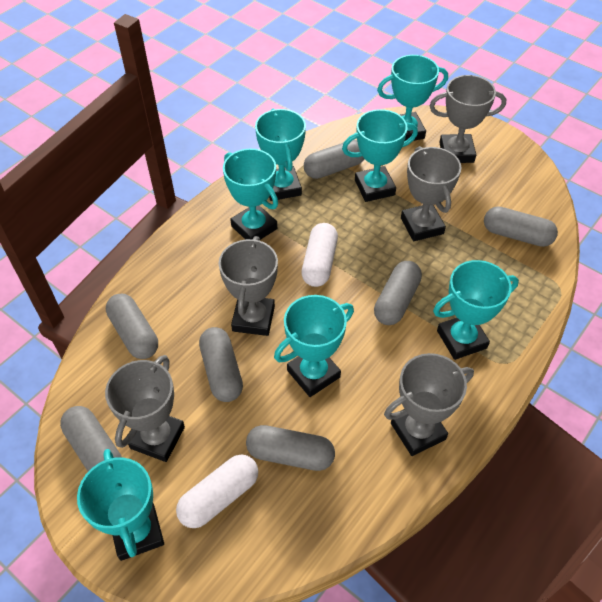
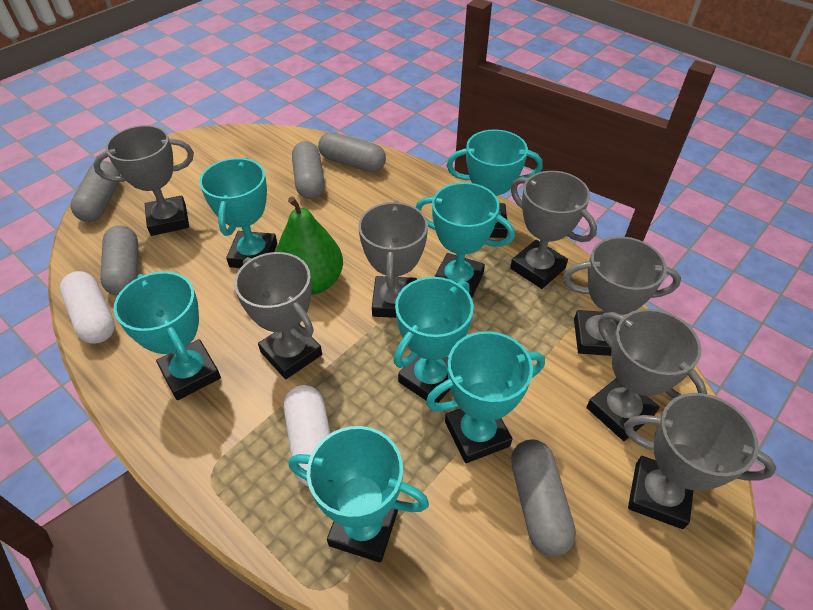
green pear: 0 -> 1
grey capsule: 7 -> 5
grey trophy: 5 -> 7

